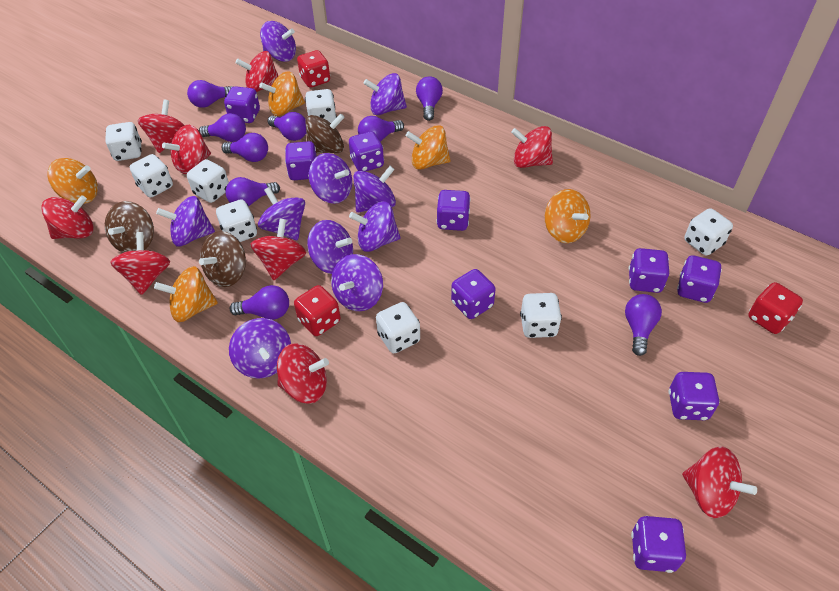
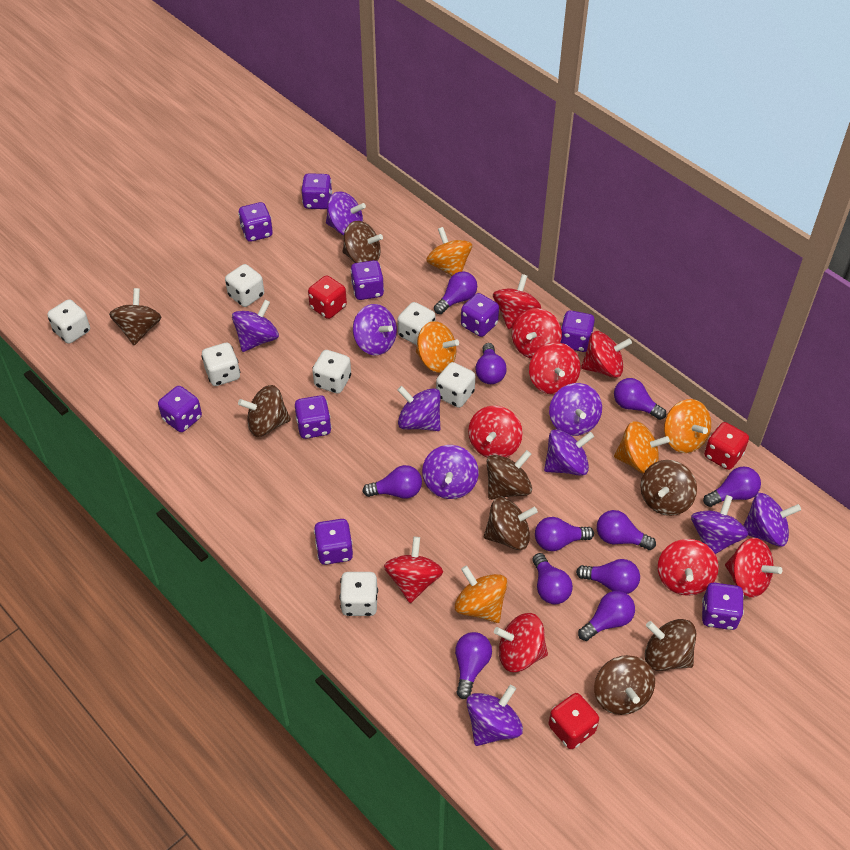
brown spinning top: 3 -> 8
purple light bulb: 9 -> 11
white dice: 8 -> 7

